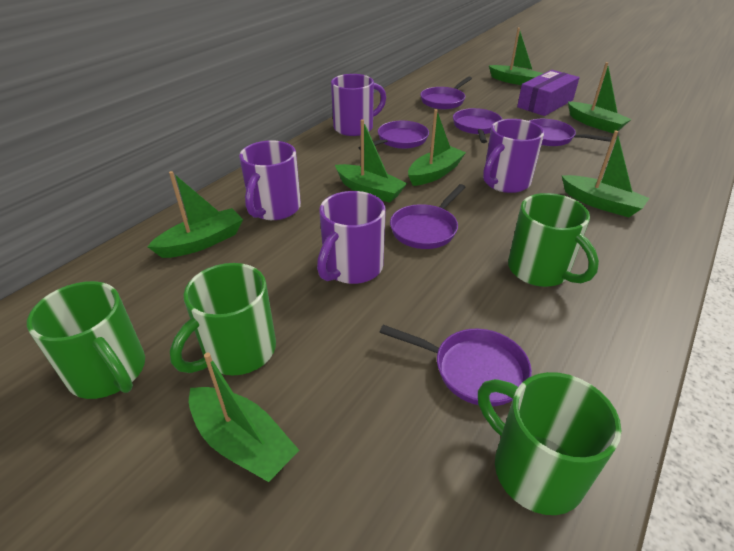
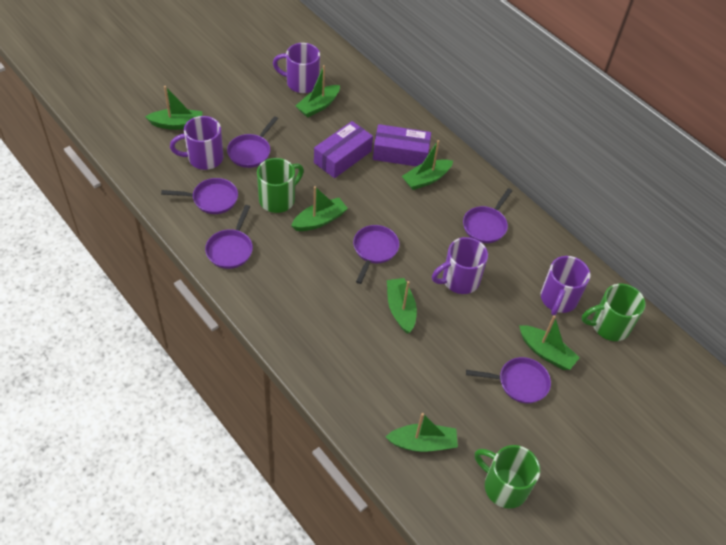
green mug: 4 -> 3
purple box: 1 -> 2

